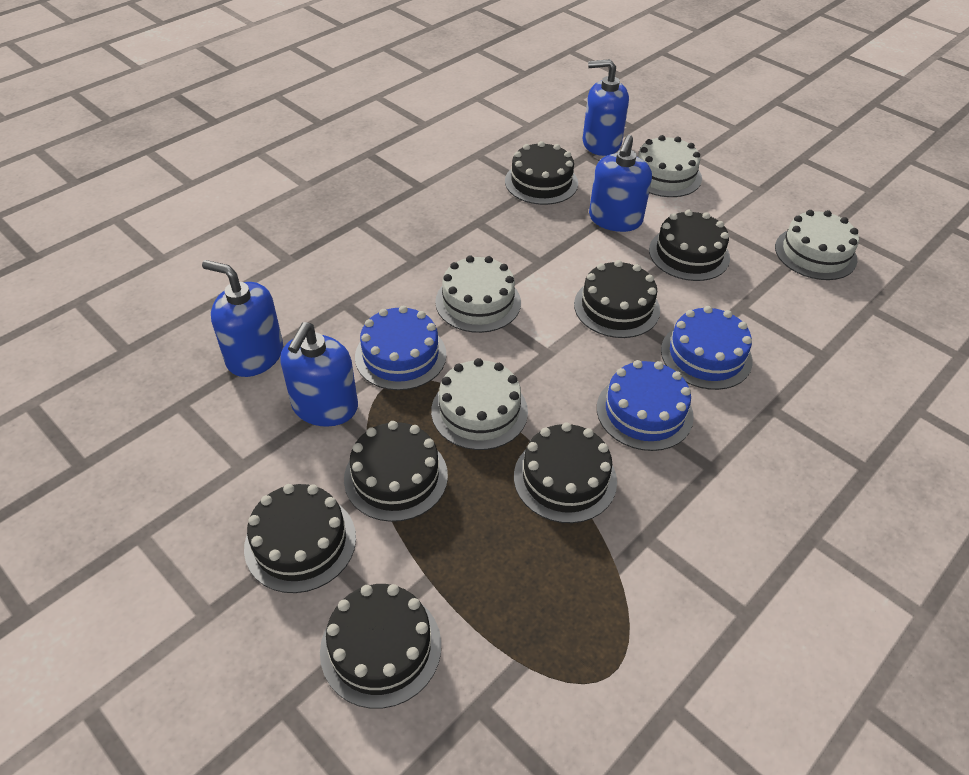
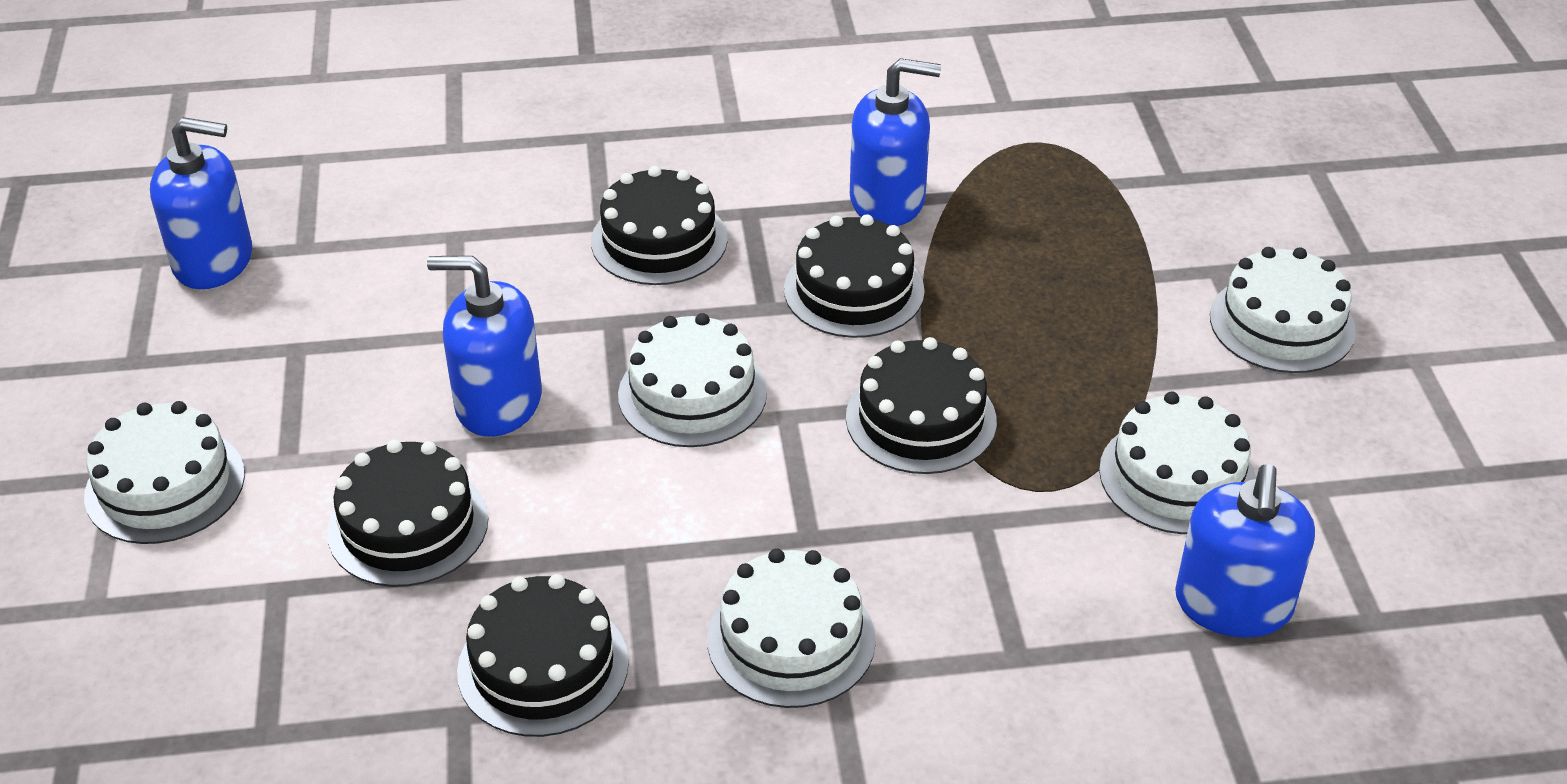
black cake: 7 -> 5
blue cake: 3 -> 0
white cake: 4 -> 5

